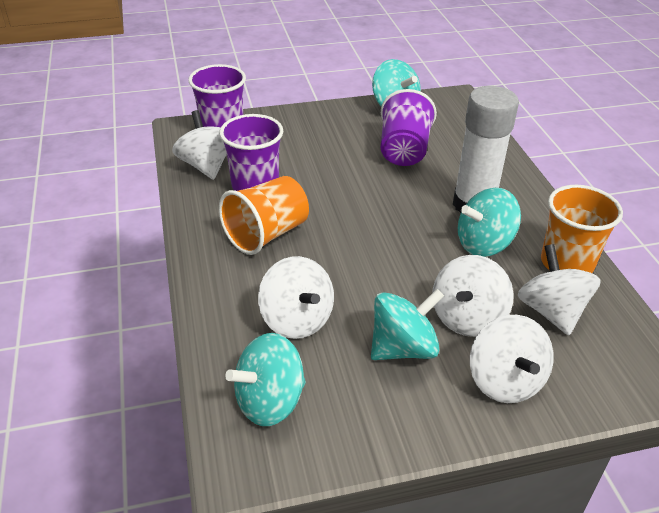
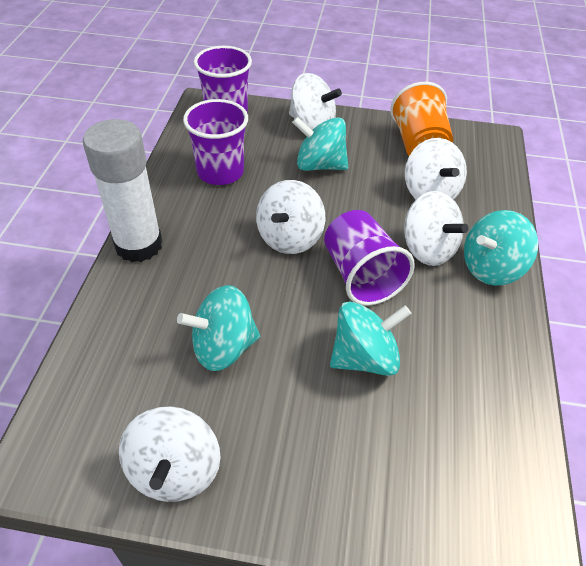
orange cup: 2 -> 1

